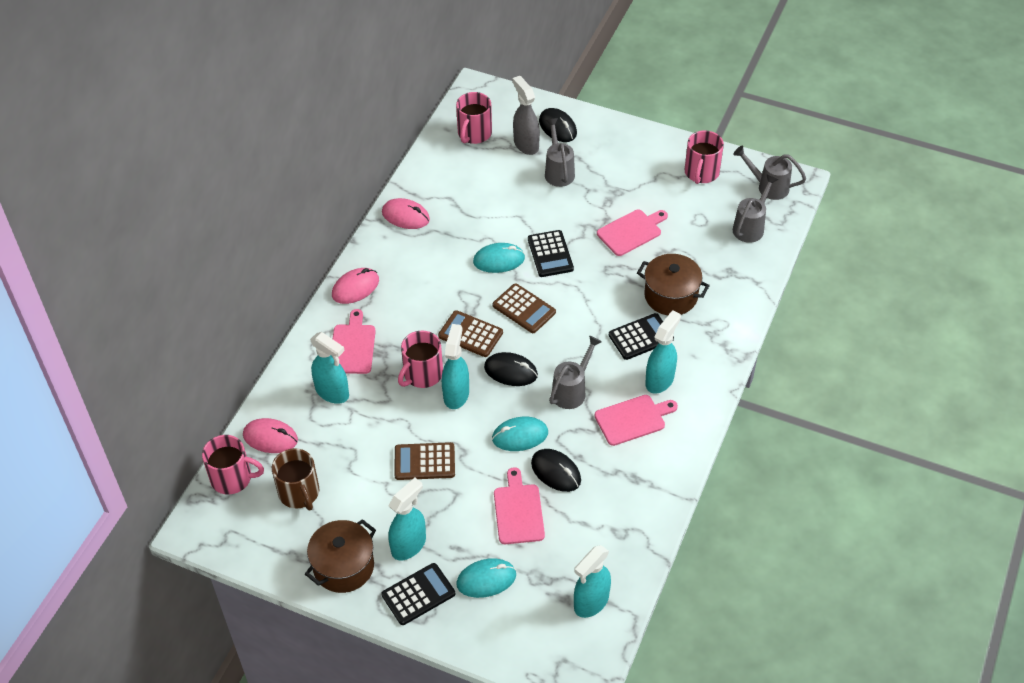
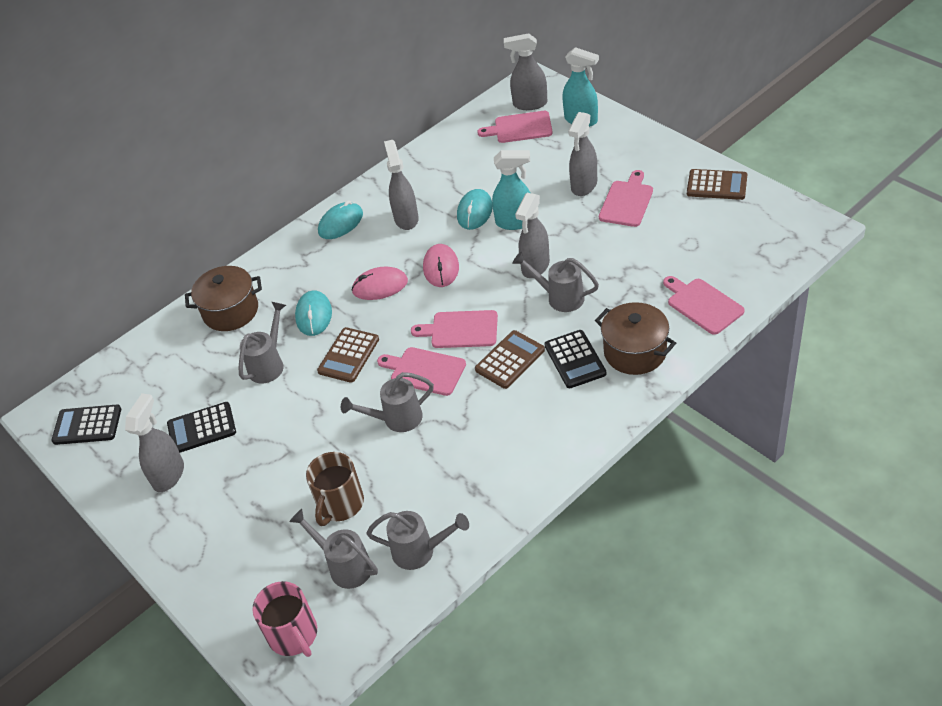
black mouse: 3 -> 0
grey spray bottle: 1 -> 5
grey watering can: 4 -> 5
pink cutting board: 4 -> 5
pink mouse: 3 -> 2
pink mug: 4 -> 1
turquoise spray bottle: 5 -> 2

